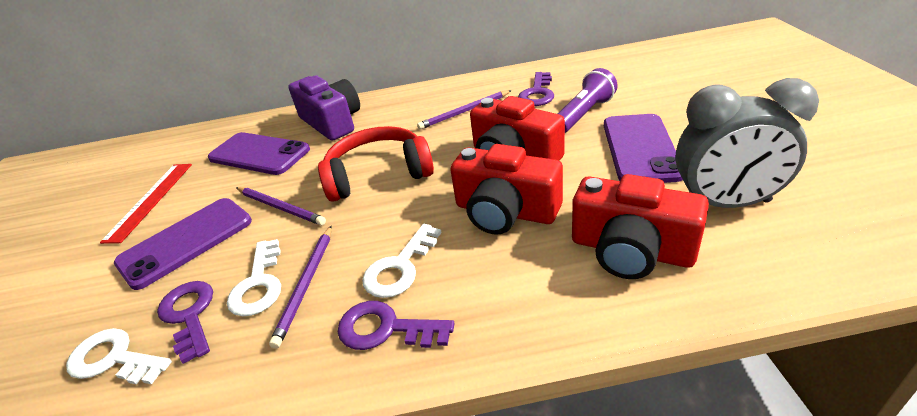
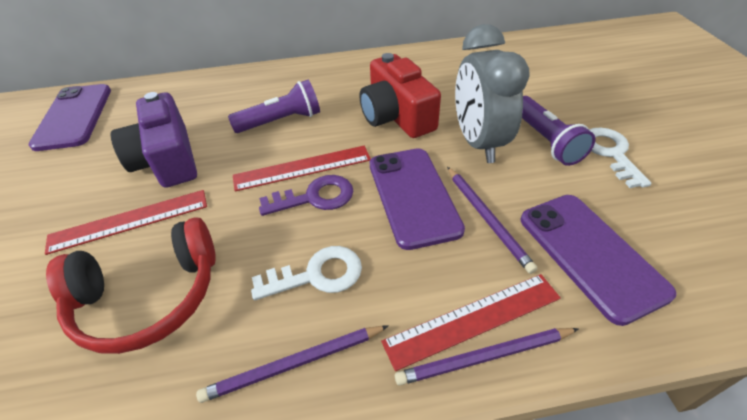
purple flashlight: 1 -> 2
purple key: 3 -> 1
red camera: 3 -> 1
red ruler: 1 -> 3
white key: 3 -> 2

